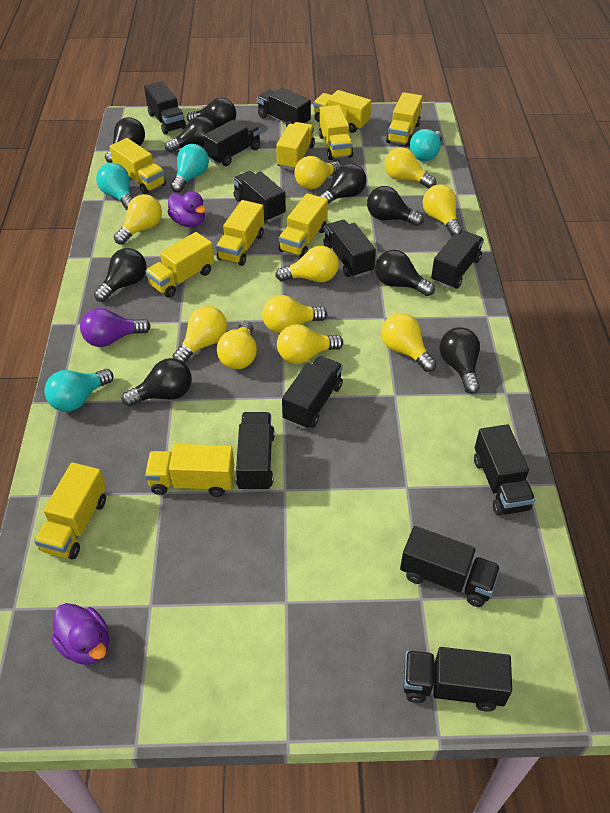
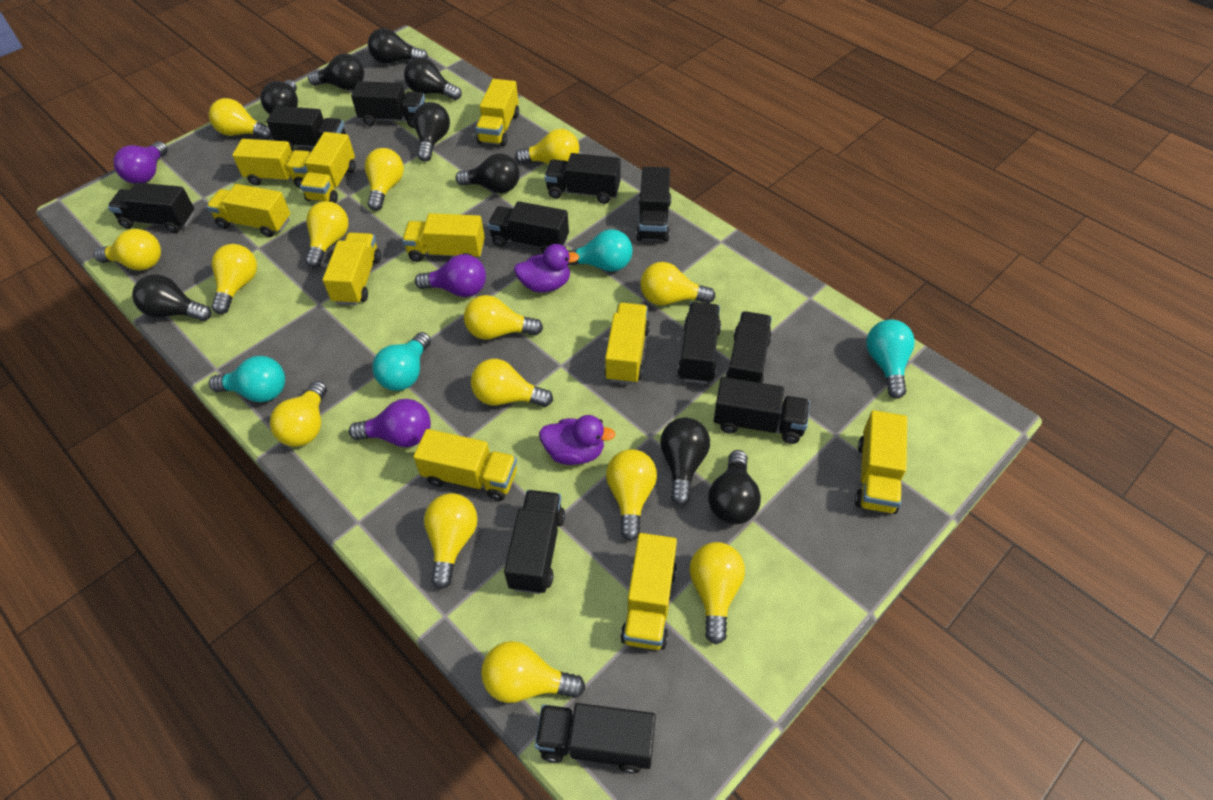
purple light bulb: 1 -> 3
yellow light bulb: 10 -> 14

